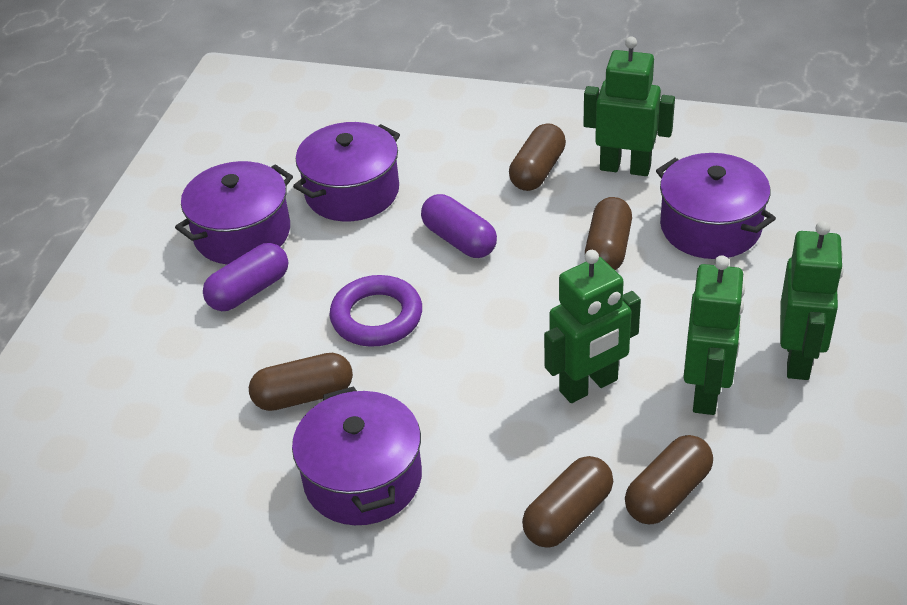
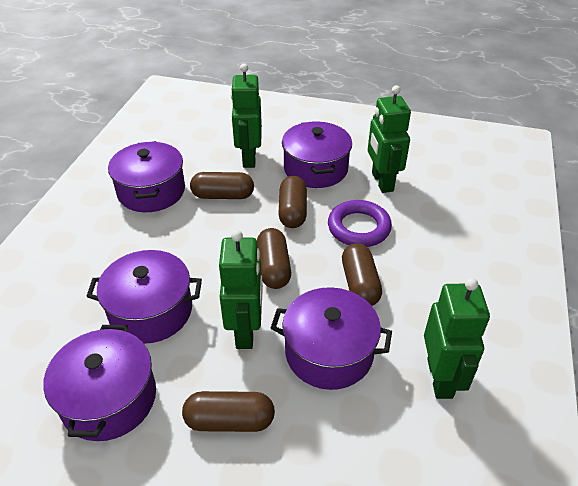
purple capsule: 2 -> 0
purple pot: 4 -> 5

